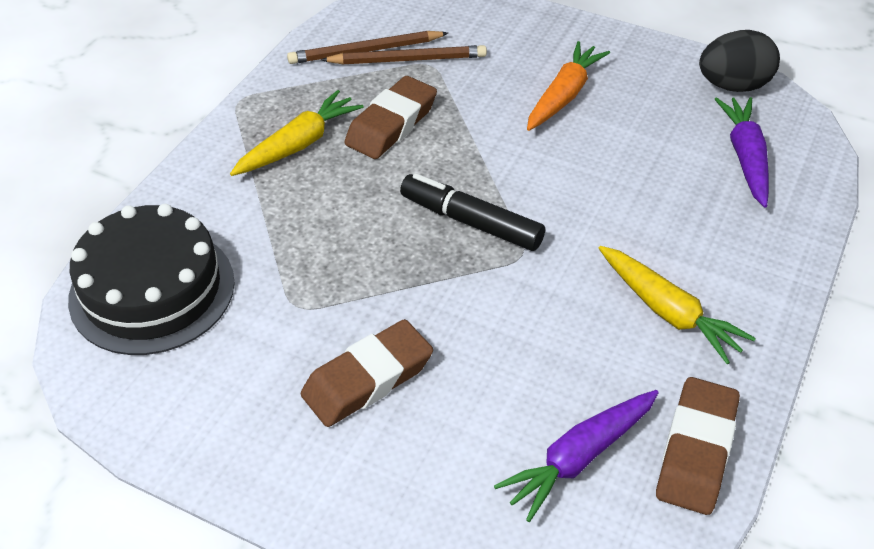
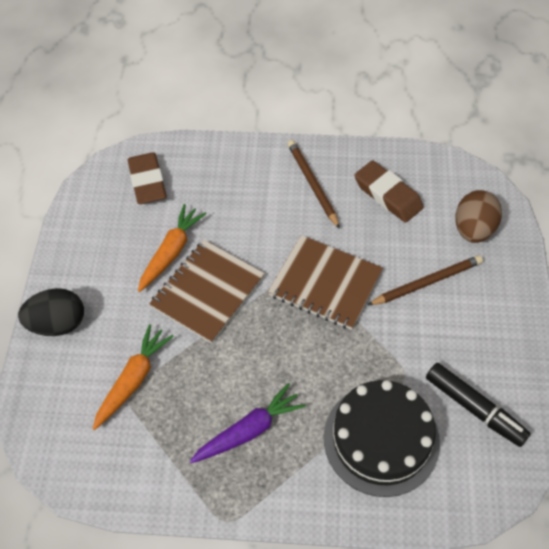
brown egg: 0 -> 1
brown eraser: 3 -> 2
brown notebook: 0 -> 2
orange carrot: 1 -> 2
purple carrot: 2 -> 1
yellow carrot: 2 -> 0

